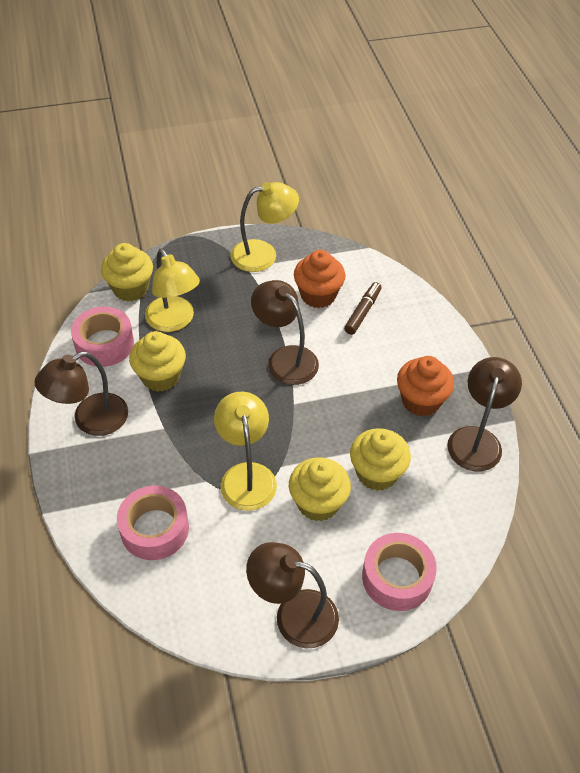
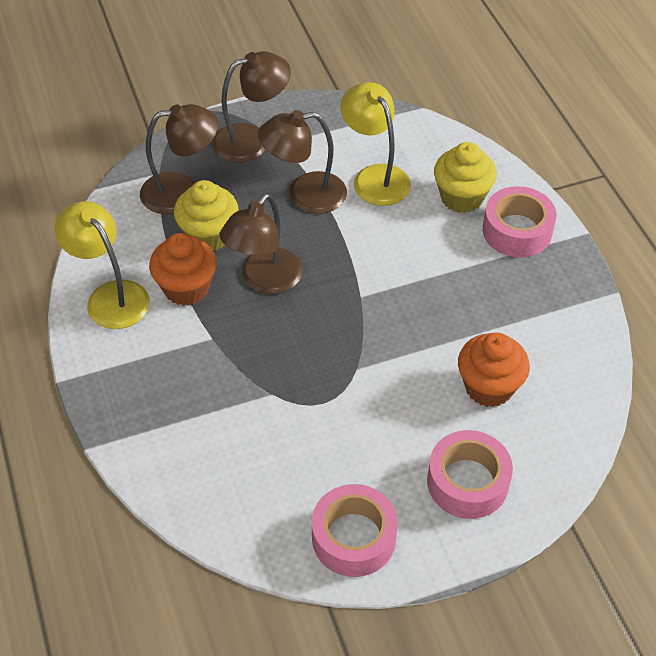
brown marker: 1 -> 0
yellow cupcake: 4 -> 2
yellow lamp: 3 -> 2

